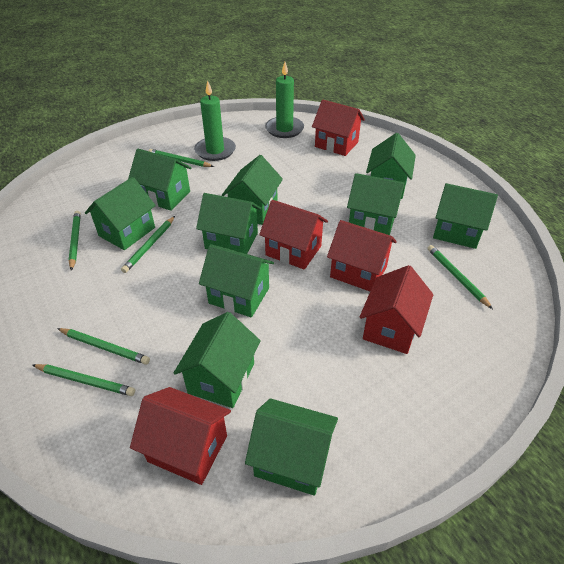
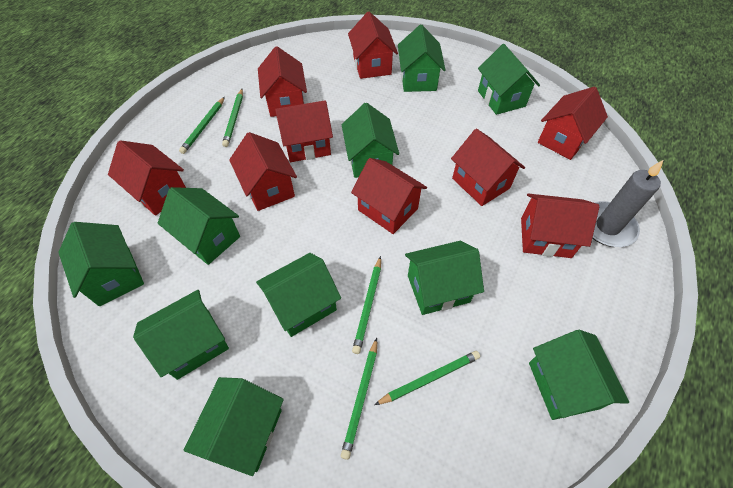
green candle: 2 -> 0
green pencil: 6 -> 5
grey candle: 0 -> 1
red house: 5 -> 9

